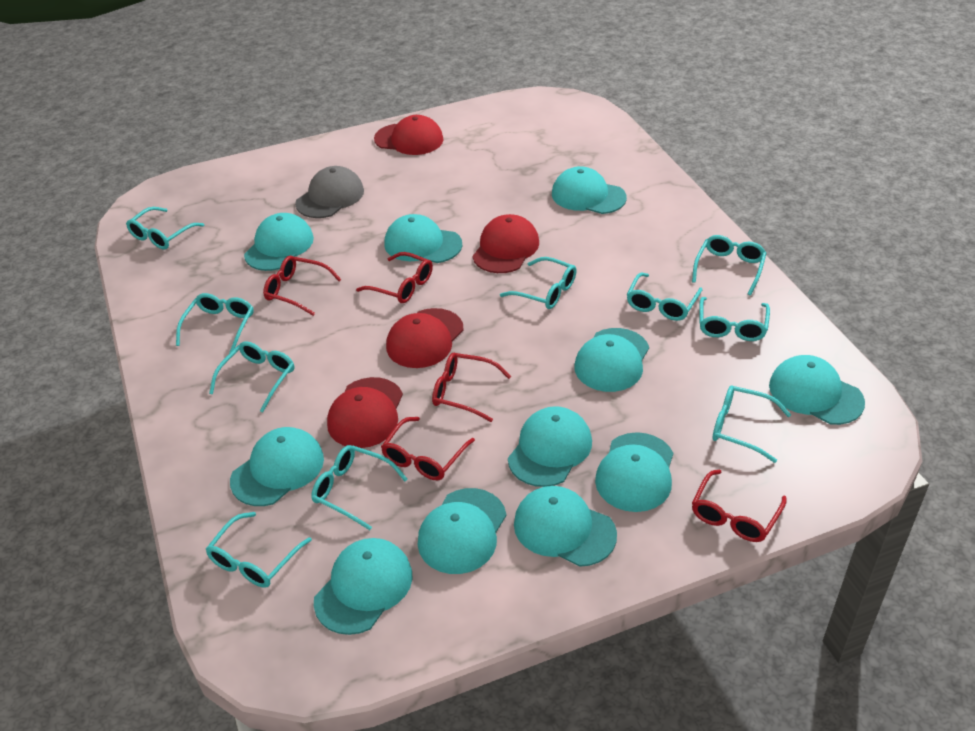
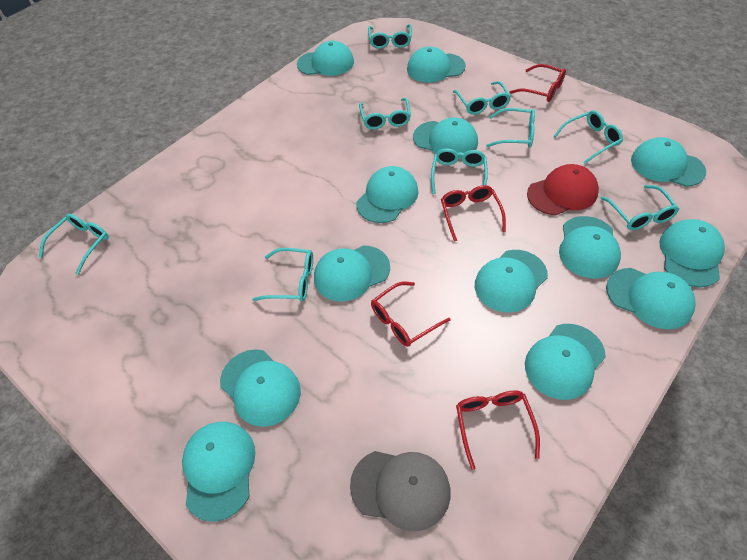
red cap: 4 -> 1
red glasses: 5 -> 4
turquoise cap: 11 -> 13
turquoise glasses: 10 -> 9

